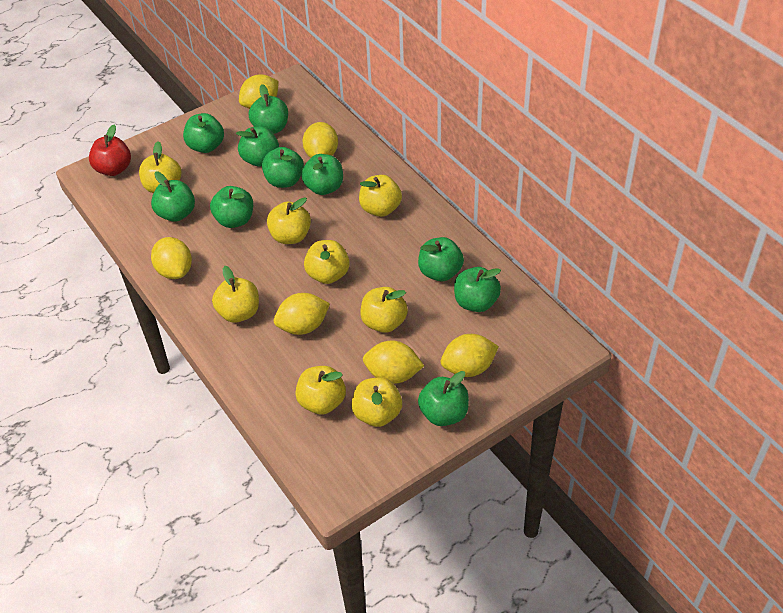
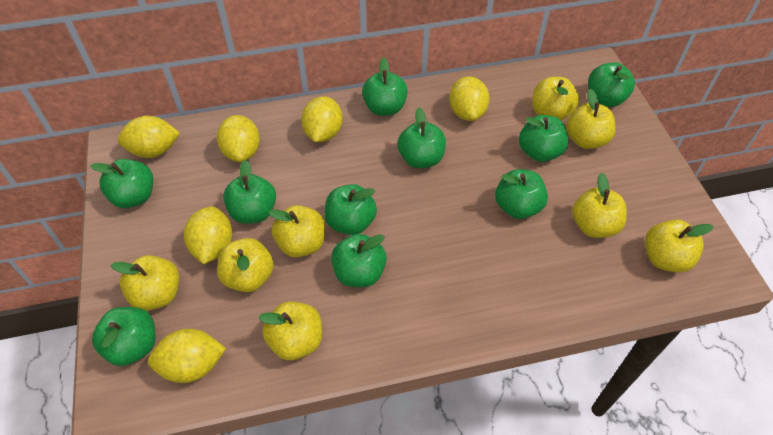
red apple: 1 -> 0

